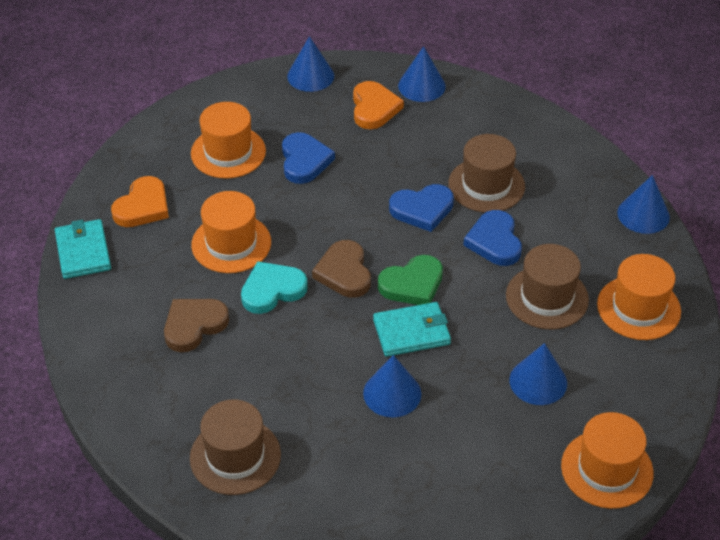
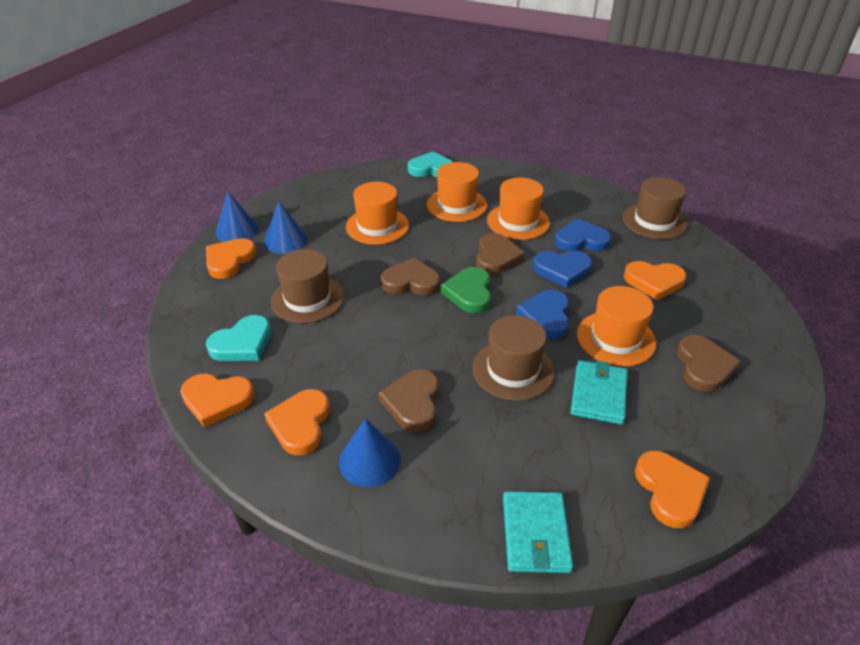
blue cone: 5 -> 3
brown heart: 2 -> 4
orange heart: 2 -> 5
turquoise heart: 1 -> 2

